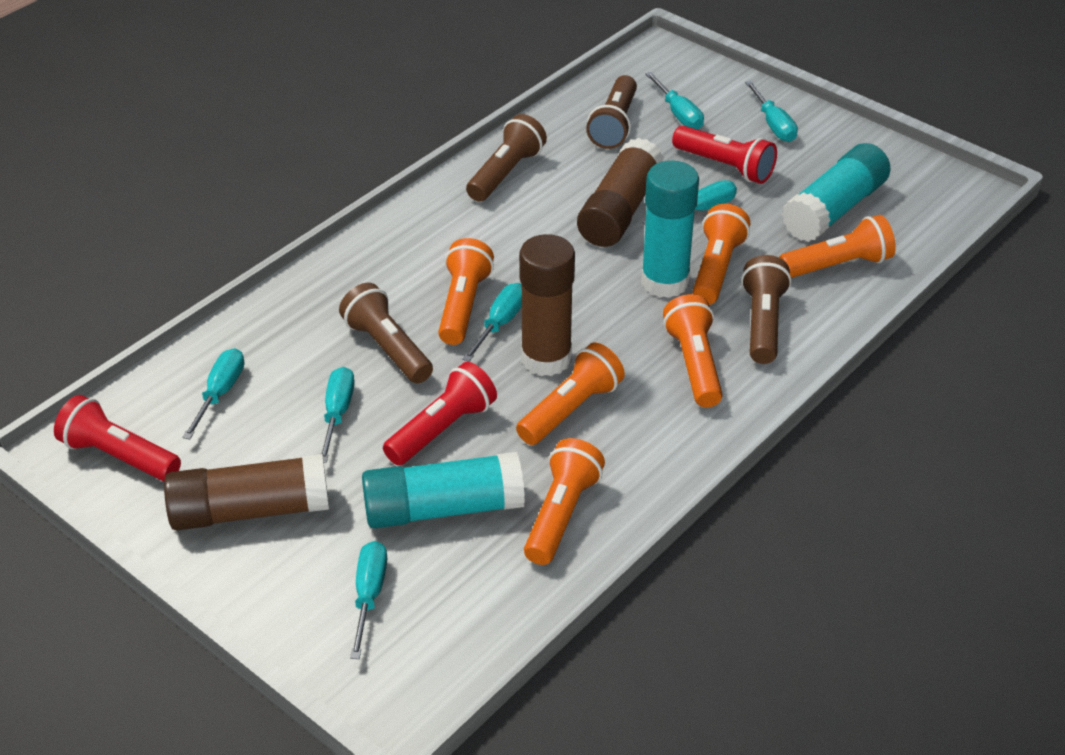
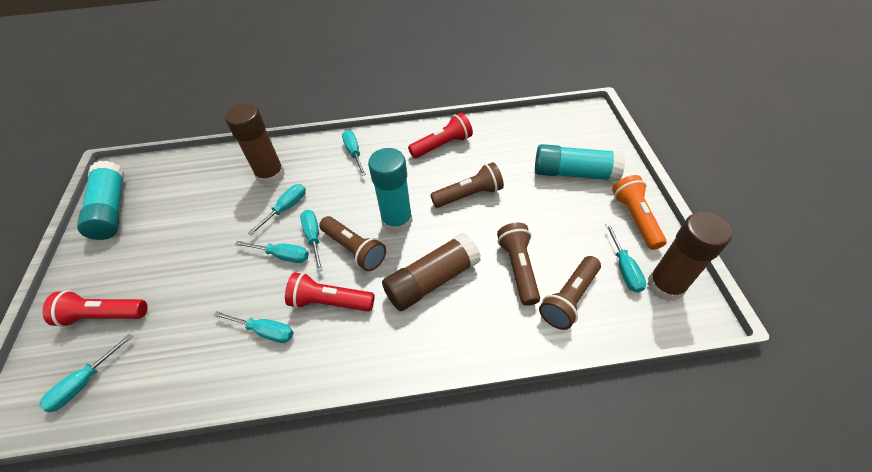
orange flashlight: 6 -> 1

